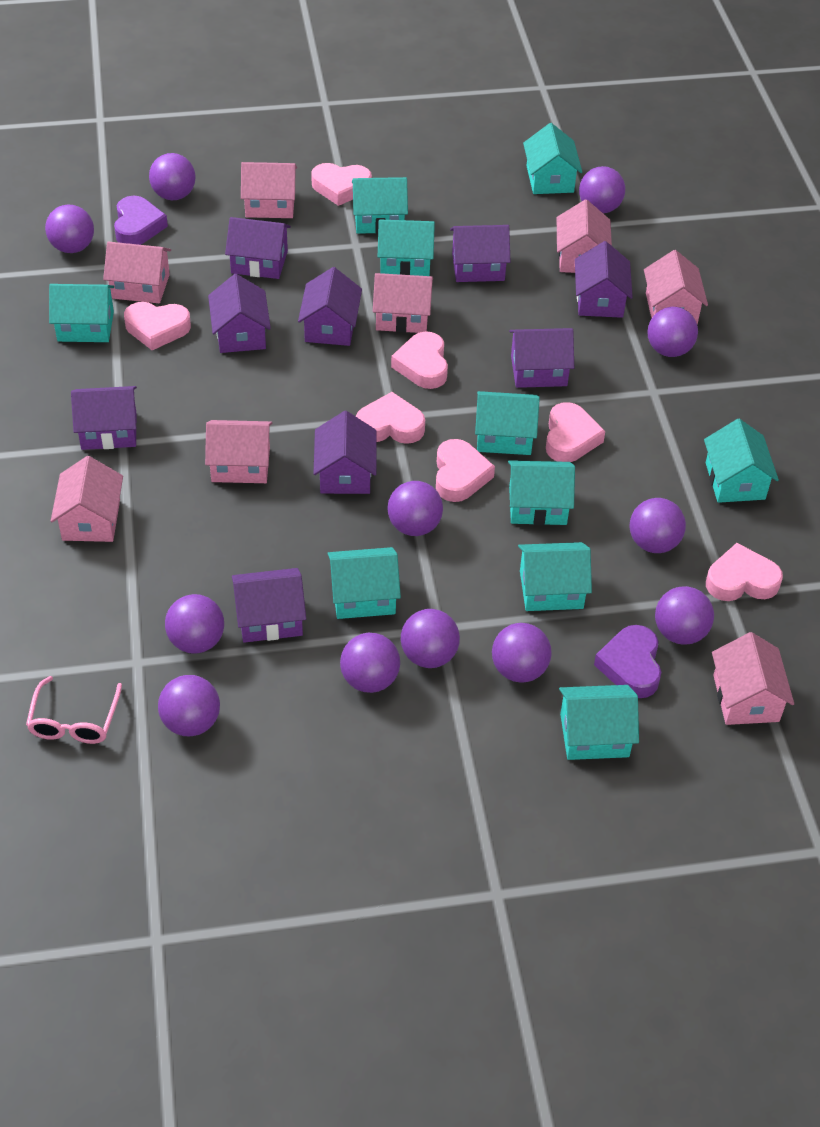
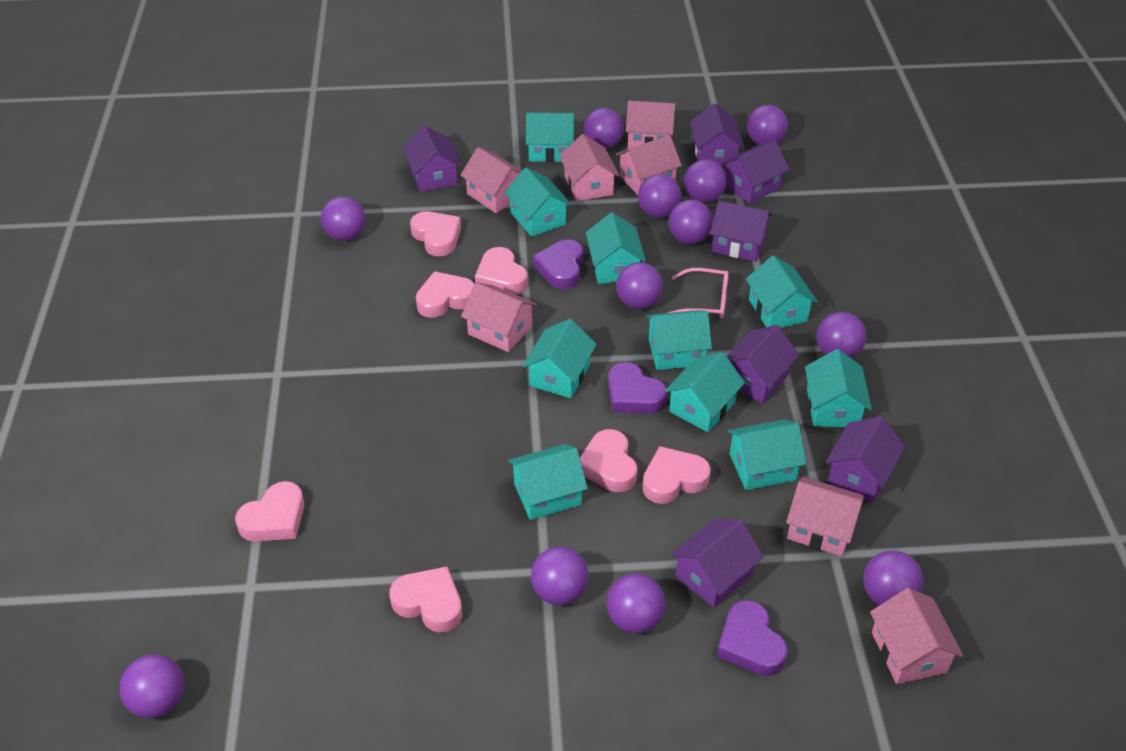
pink house: 8 -> 7
purple heart: 2 -> 3
purple house: 9 -> 7

